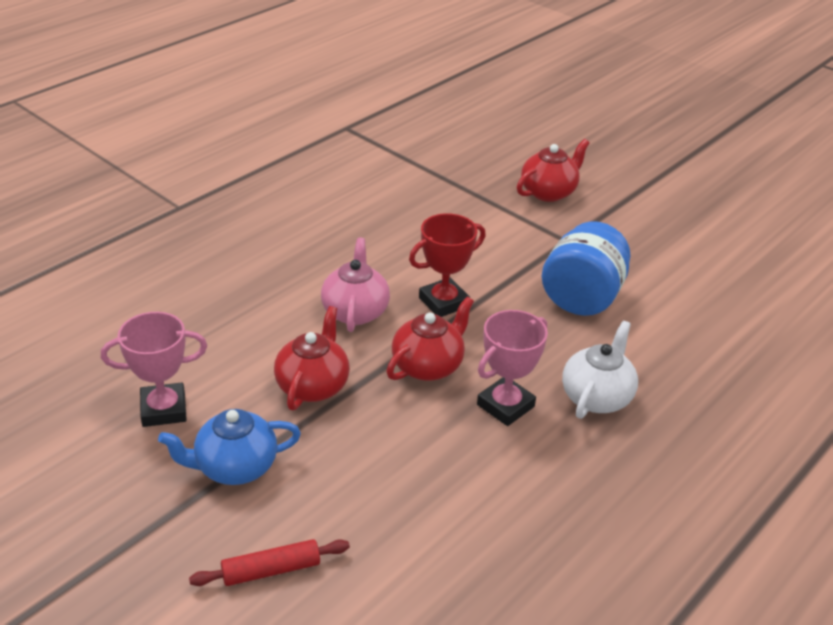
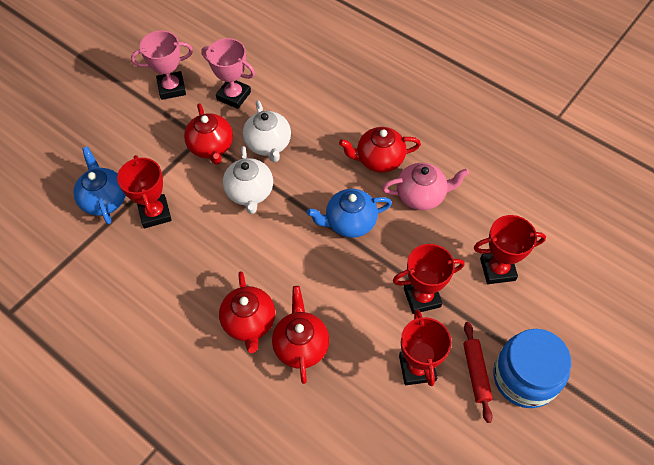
blue teapot: 1 -> 2
red teapot: 3 -> 4
red trophy: 1 -> 4
white teapot: 1 -> 2

